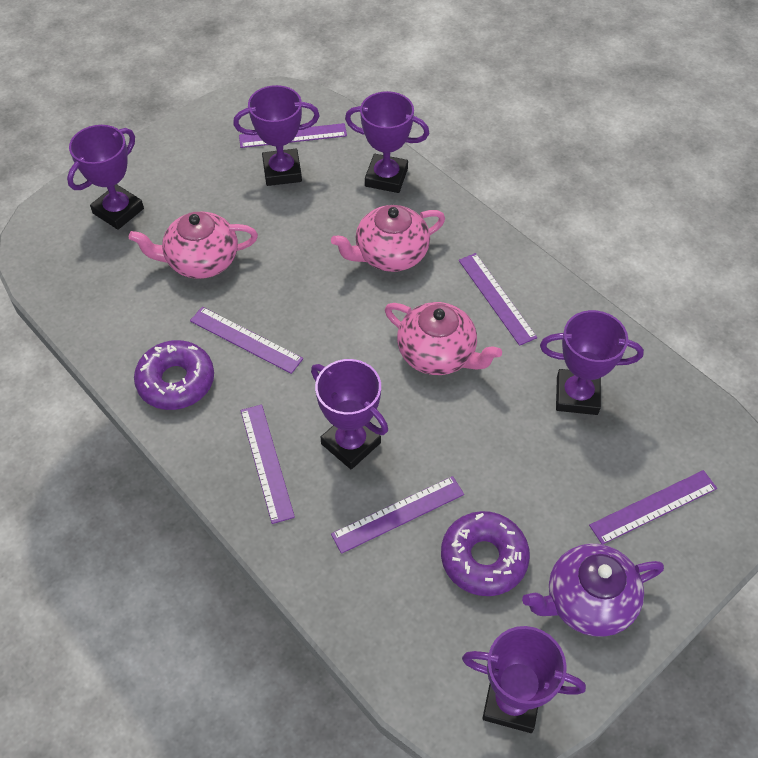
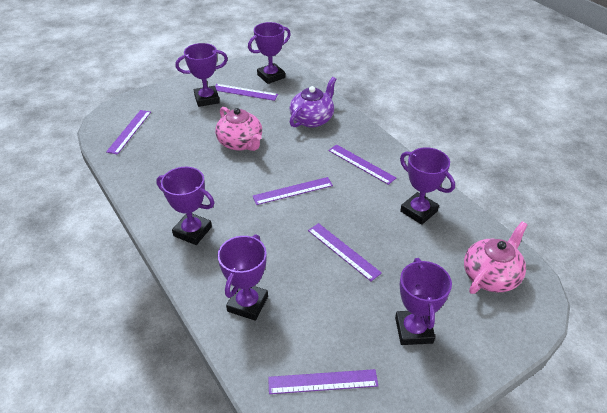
pink teapot: 3 -> 2
purple donut: 2 -> 0

